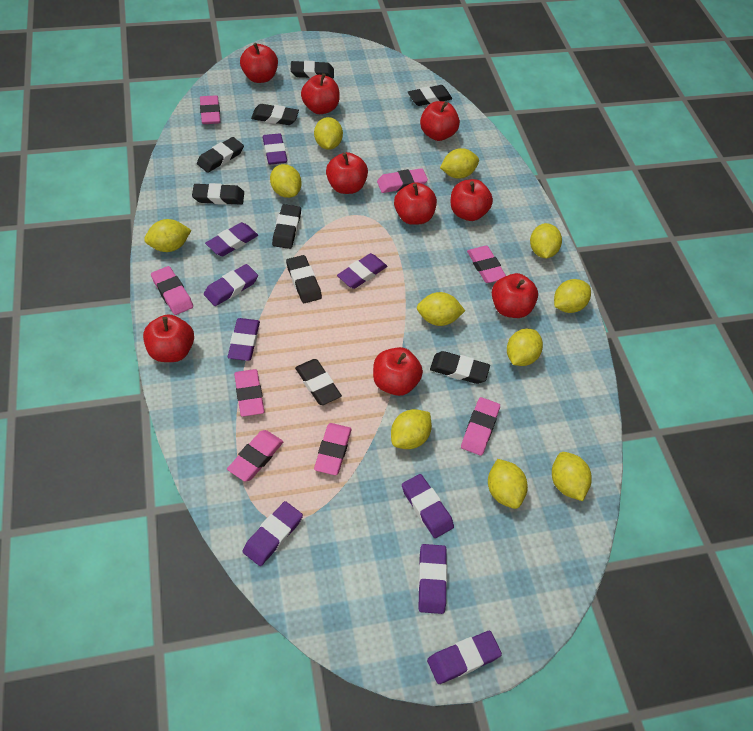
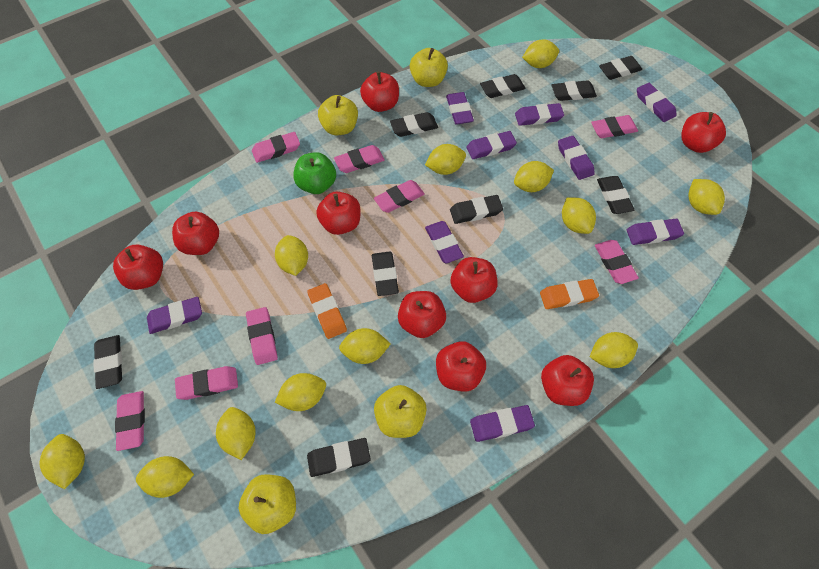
green apple: 0 -> 1
orange eraser: 0 -> 2
yellow apple: 0 -> 4
yellow lemon: 11 -> 12

